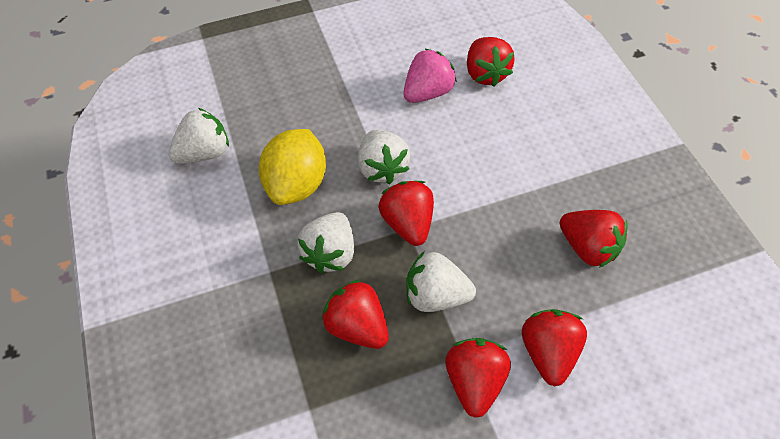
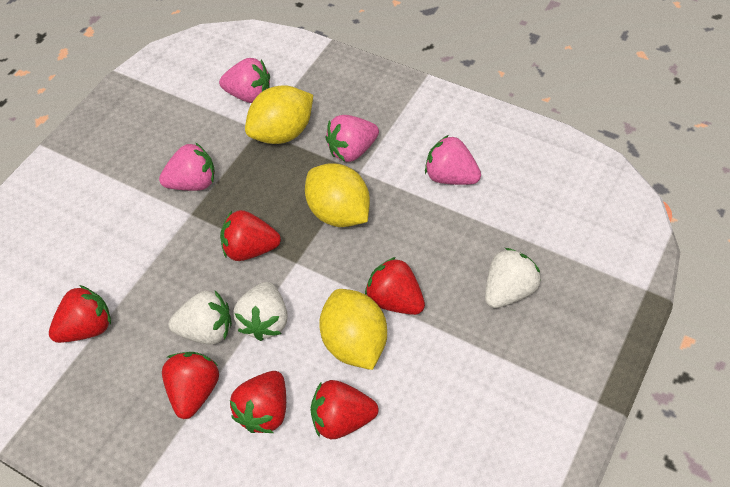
pink strawberry: 1 -> 4
white strawberry: 4 -> 3
yellow lemon: 1 -> 3

